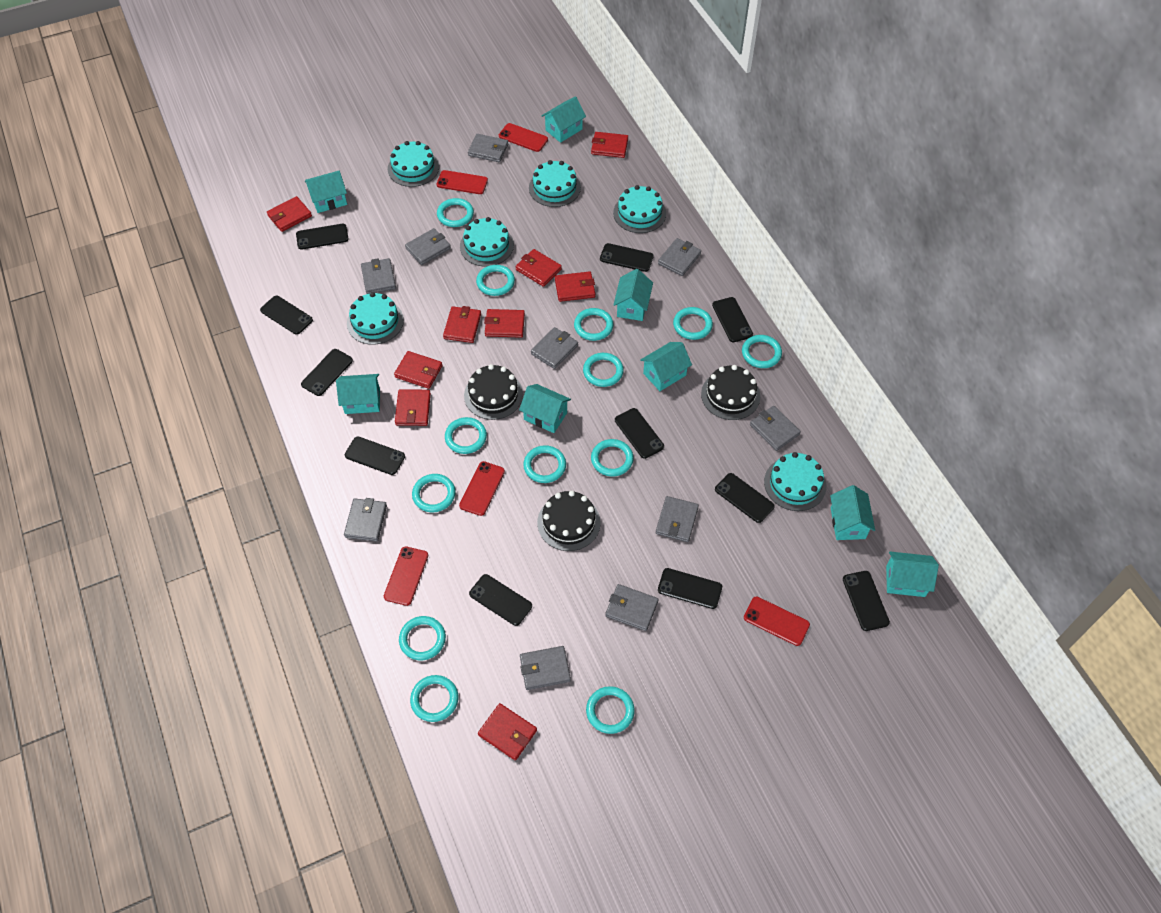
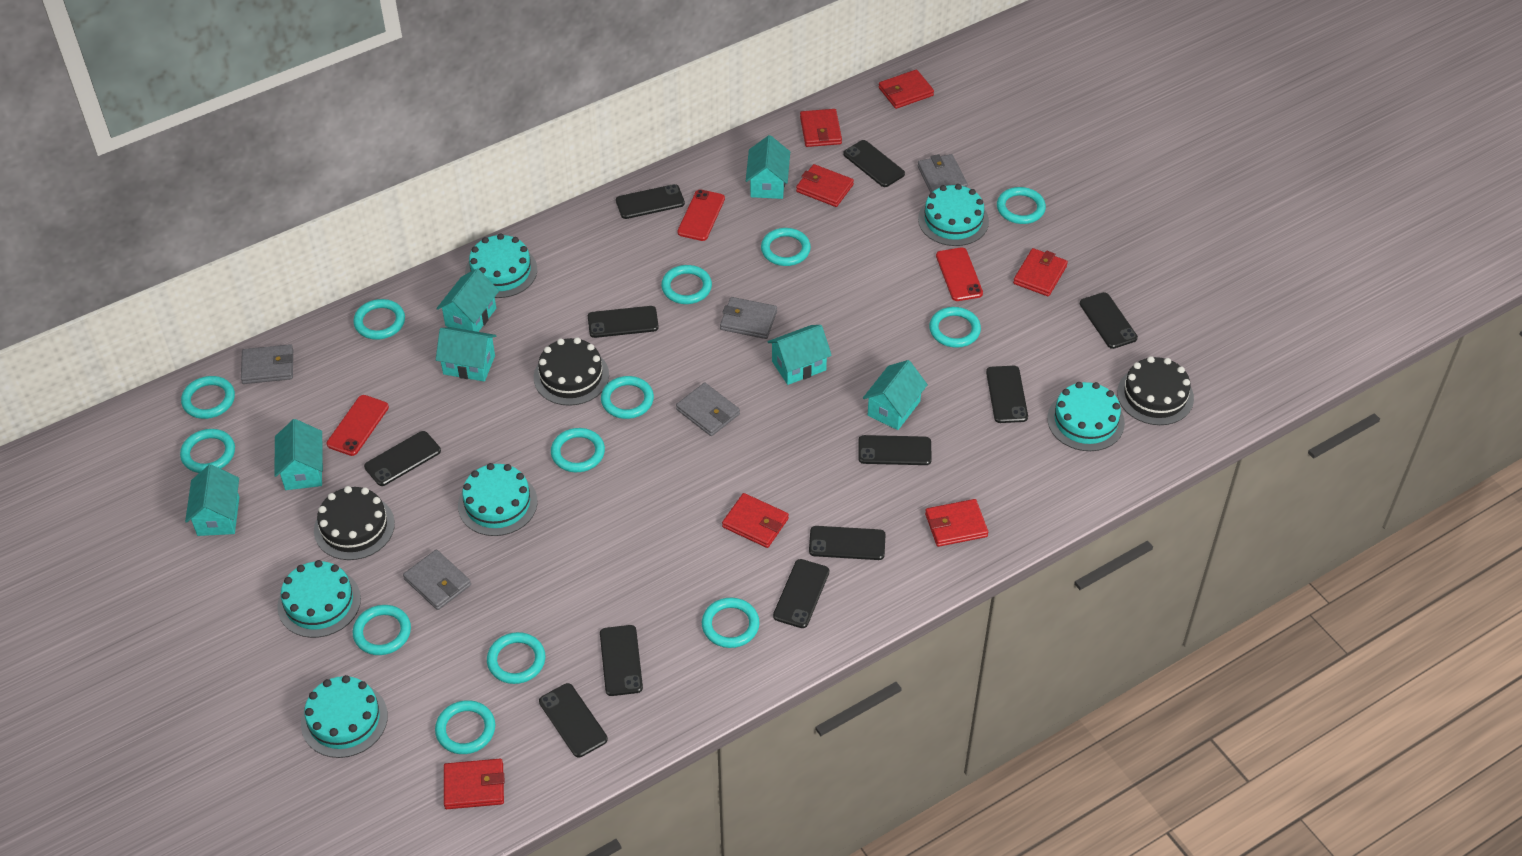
grey wallet: 10 -> 5
red phone: 5 -> 3
red wallet: 9 -> 7
turquoise house: 8 -> 7

